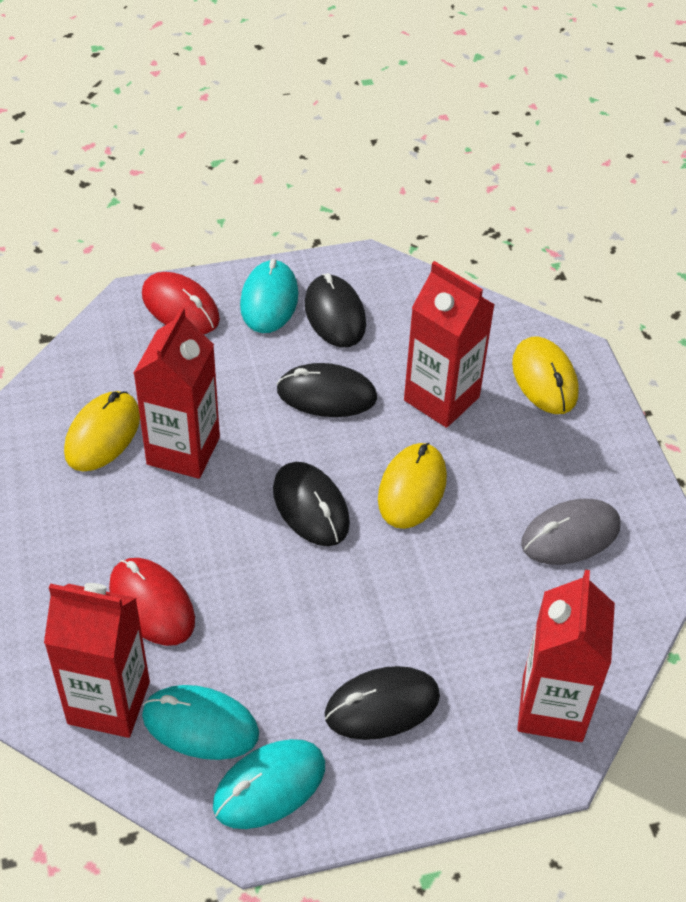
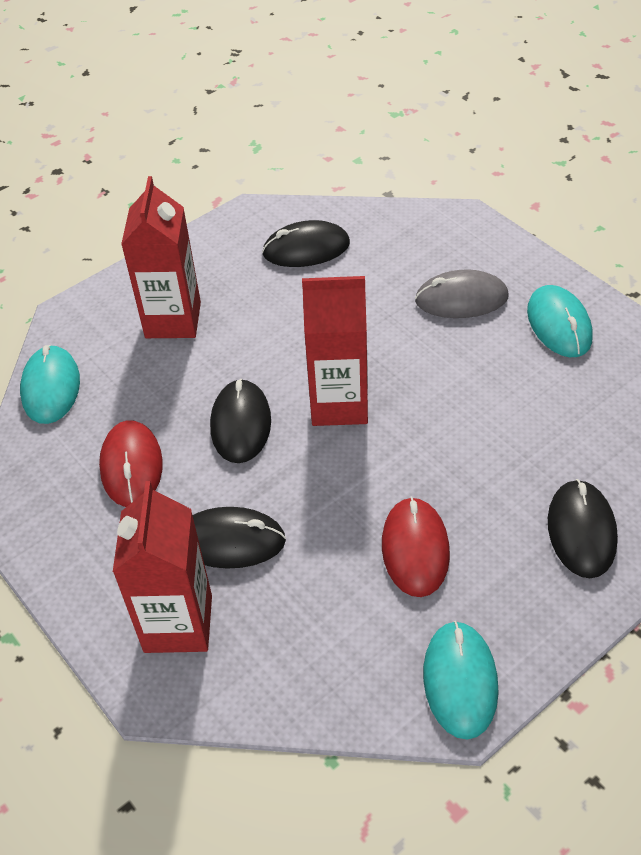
red carton: 4 -> 3
yellow mouse: 3 -> 0

